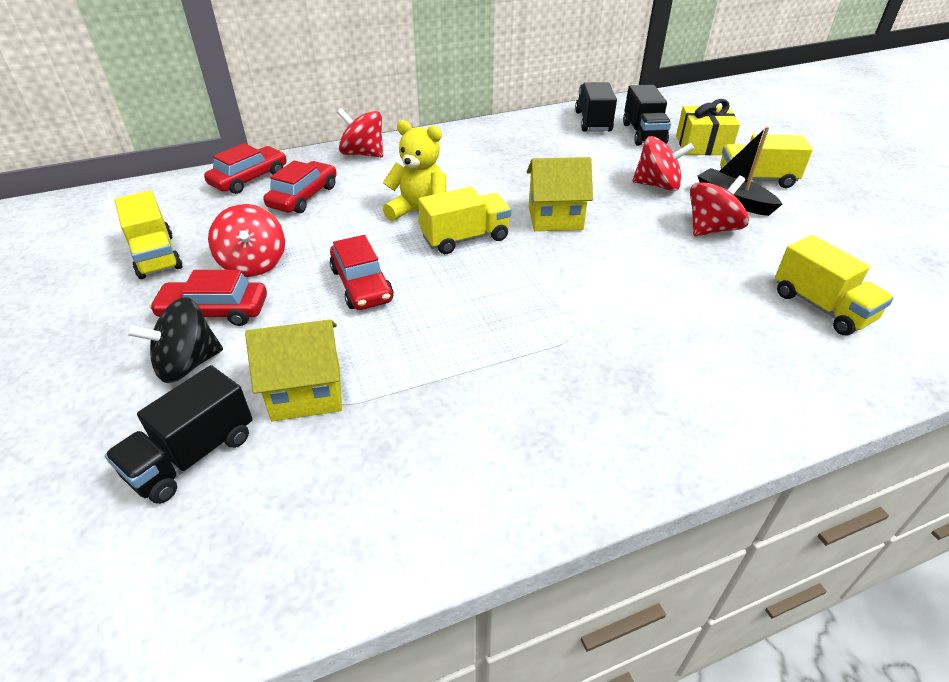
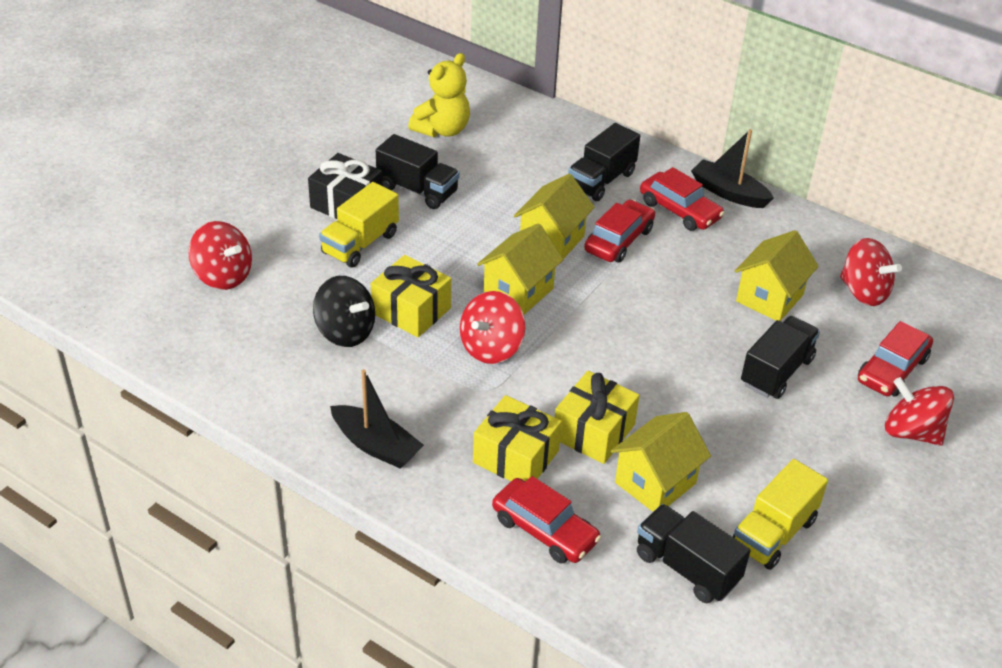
black boat: 1 -> 2
black gift: 0 -> 1
black truck: 3 -> 4
yellow gift: 1 -> 3
yellow house: 2 -> 4
yellow truck: 4 -> 2

